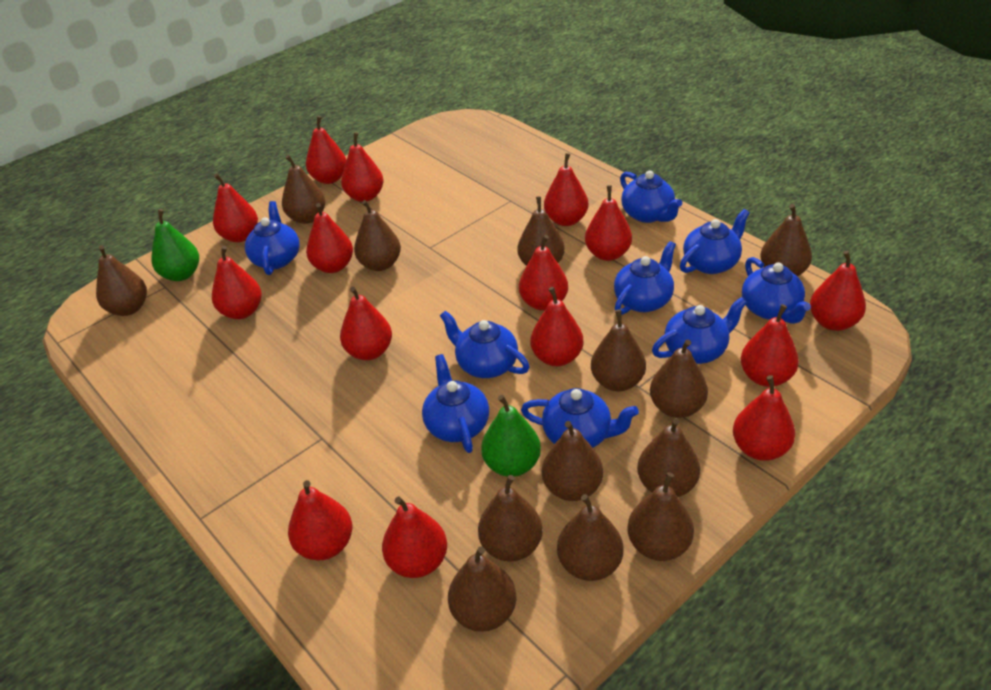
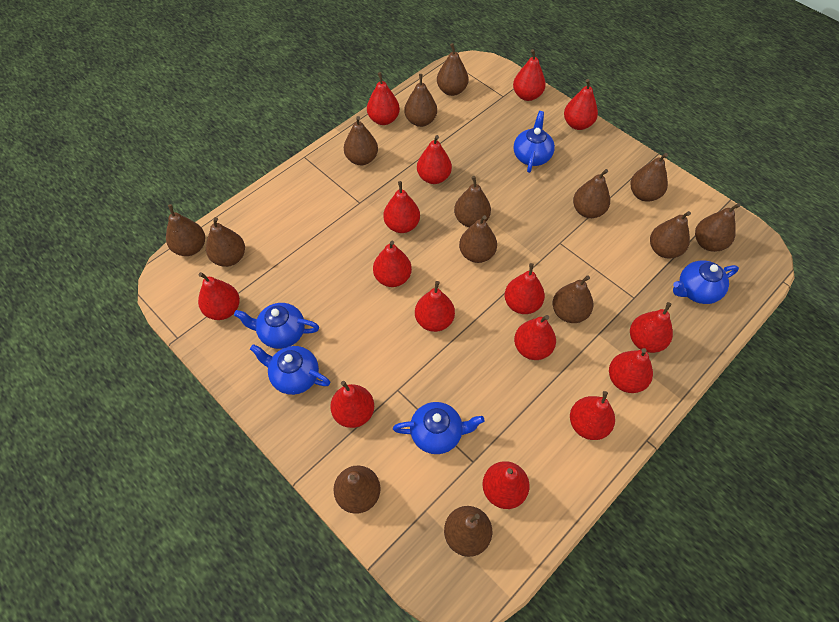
blue teapot: 9 -> 5
brown pear: 13 -> 14
green pear: 2 -> 0

